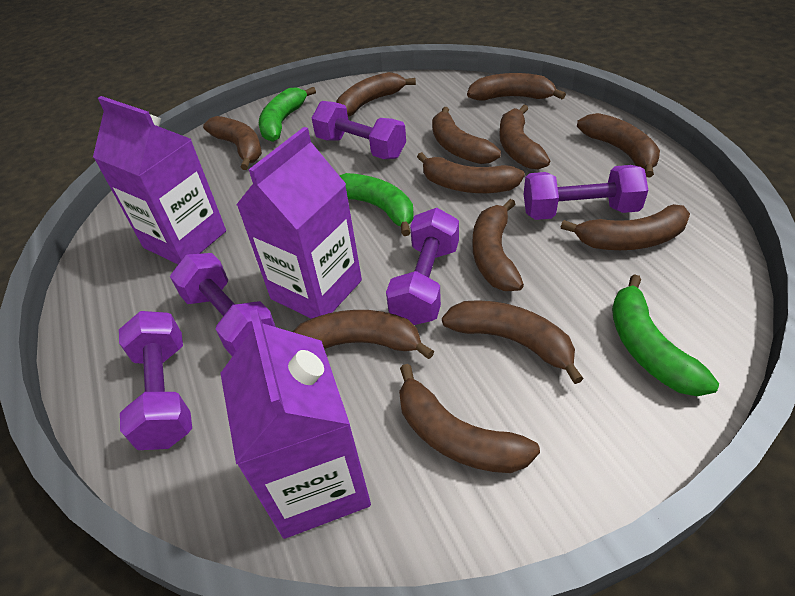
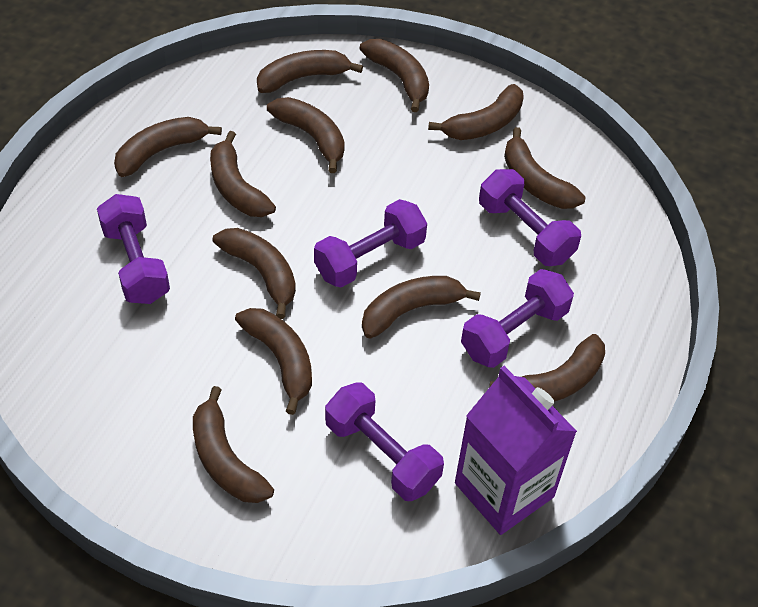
green banana: 3 -> 0
purple carton: 3 -> 1

